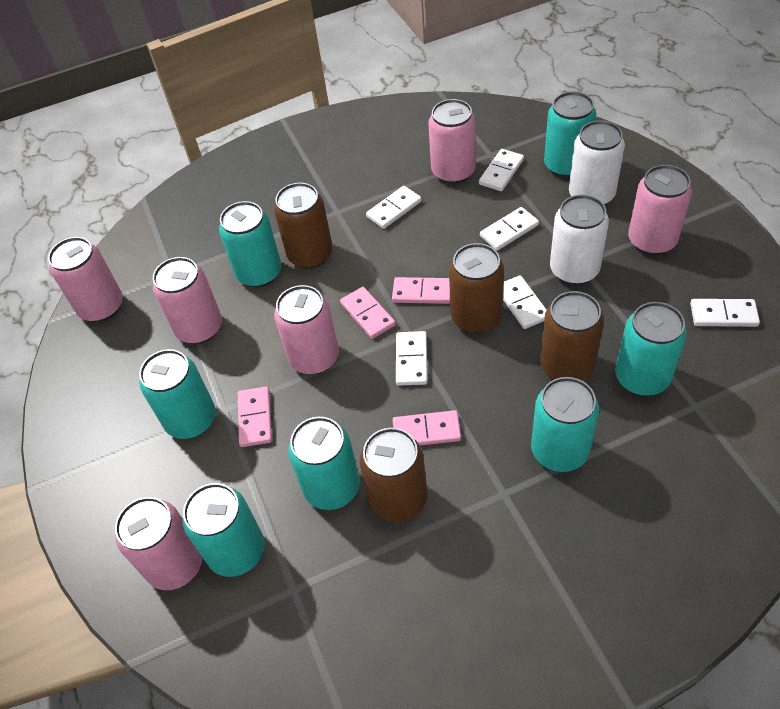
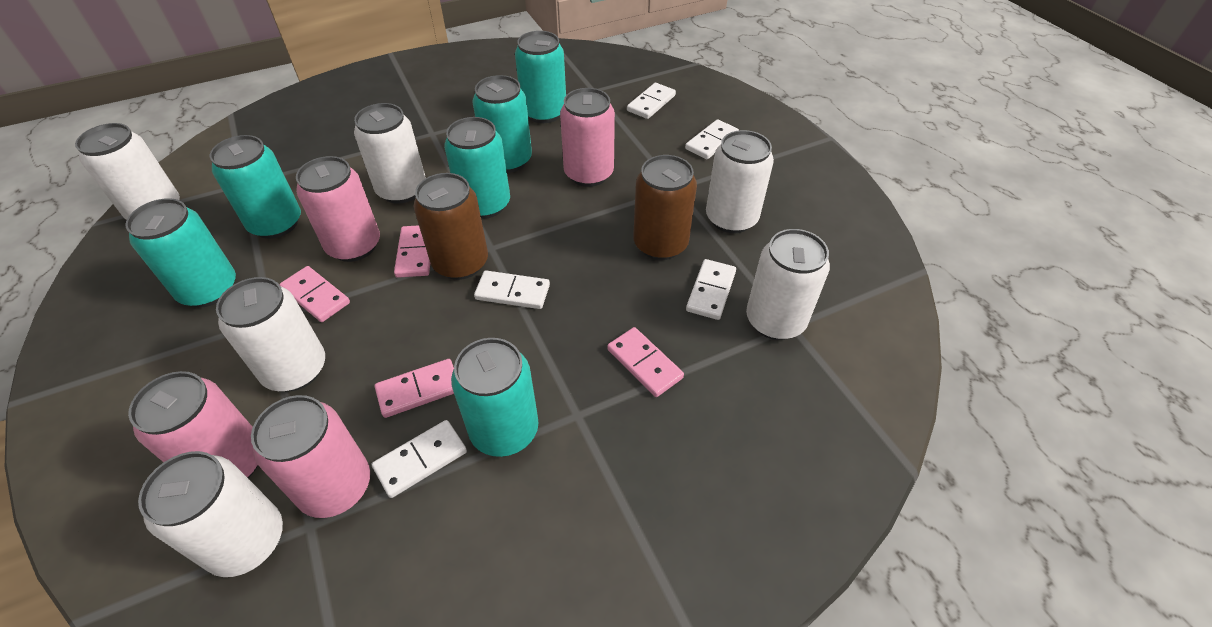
brown can: 4 -> 2
pink can: 6 -> 4
turquoise can: 7 -> 6
white can: 2 -> 6
white domino: 6 -> 5

